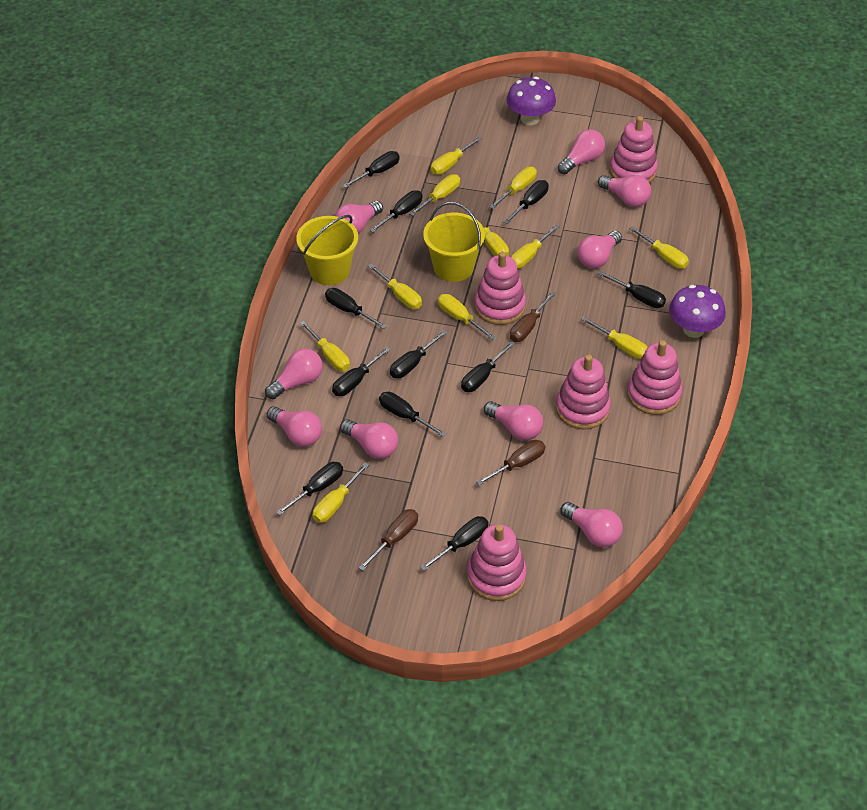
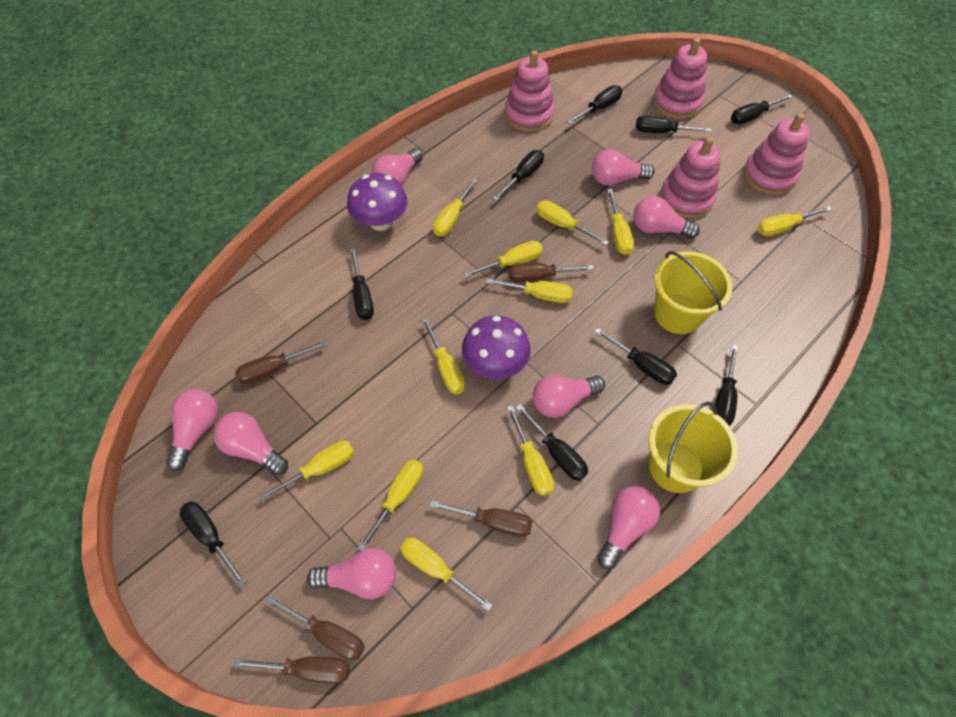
black screwdriver: 11 -> 9
brown screwdriver: 3 -> 5
pink light bulb: 9 -> 8
pink stacking toy: 5 -> 4

